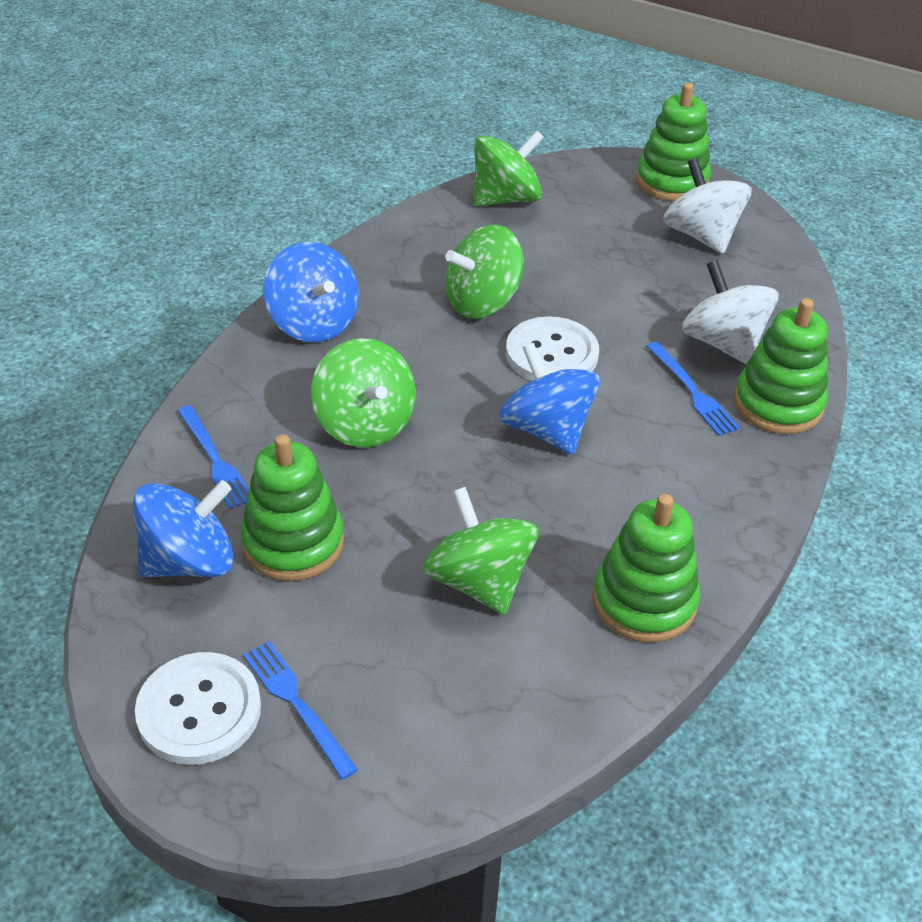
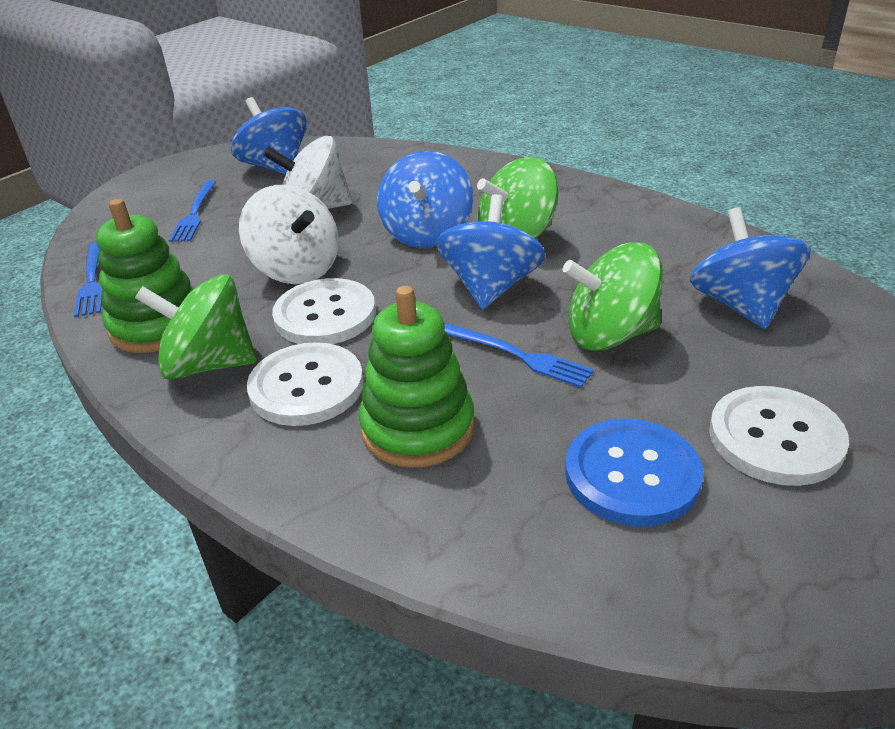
blue button: 0 -> 1
blue spinning top: 3 -> 4
green spinning top: 4 -> 3
green stacking toy: 4 -> 2
white button: 2 -> 3

